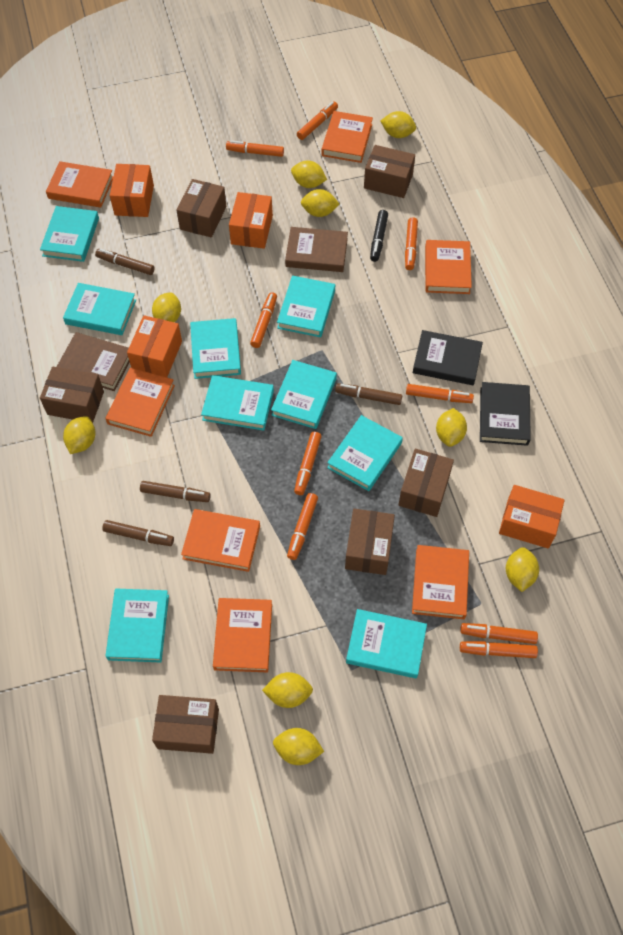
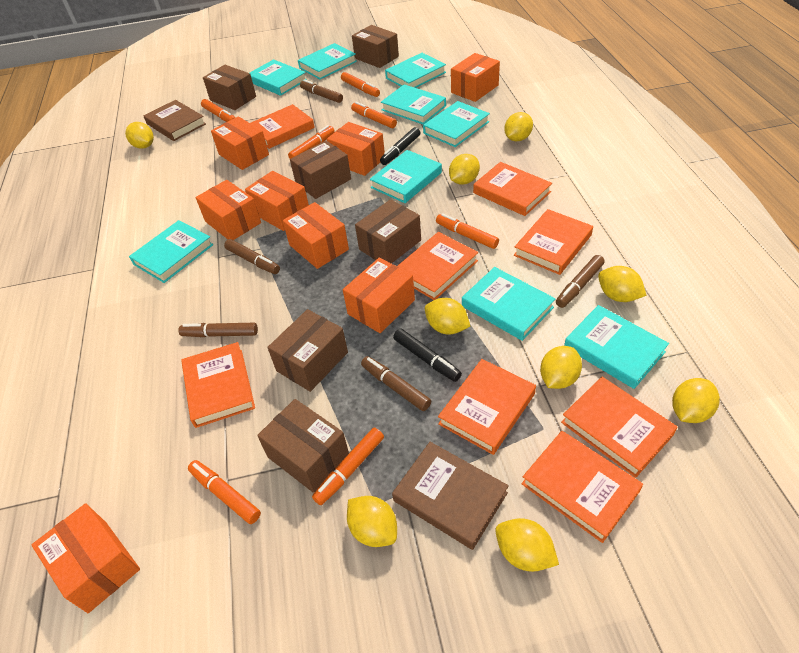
black book: 2 -> 0
black marker: 1 -> 2
brown marker: 4 -> 5
orange book: 7 -> 8
orange box: 4 -> 8
orange marker: 9 -> 7

